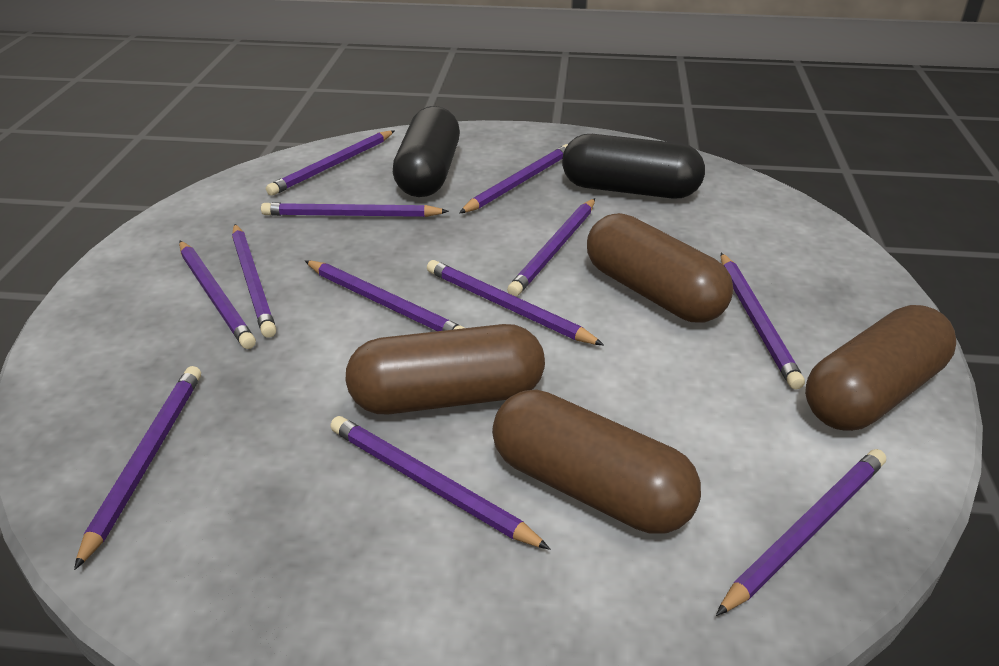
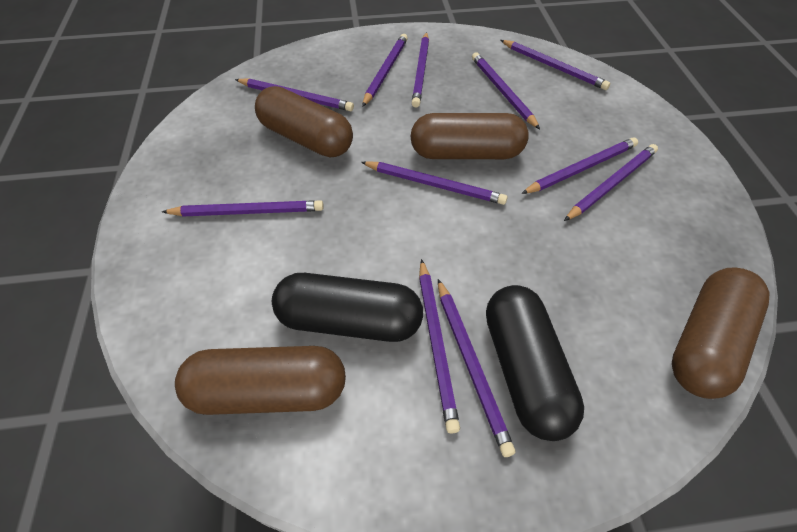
purple pencil: 12 -> 11

